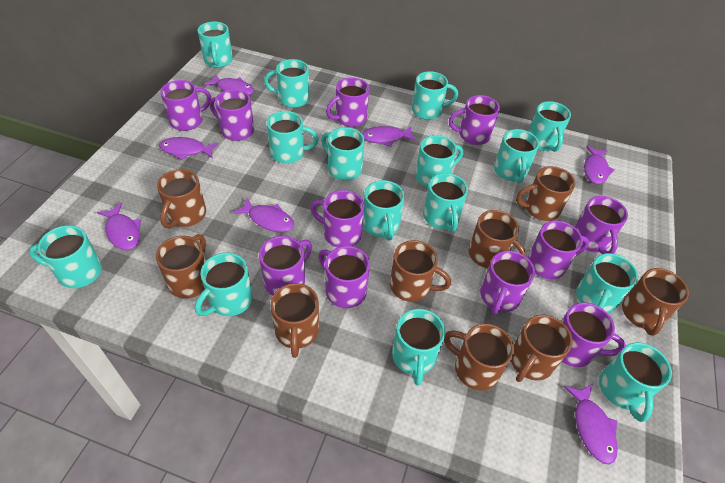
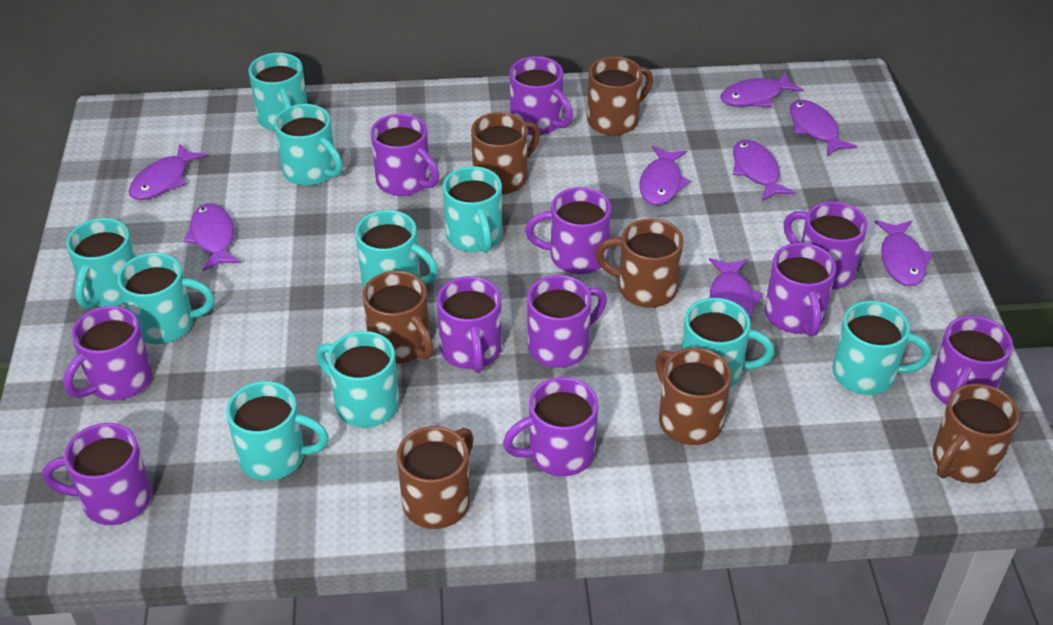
brown mug: 9 -> 7
purple fish: 7 -> 8
turquoise mug: 15 -> 10

